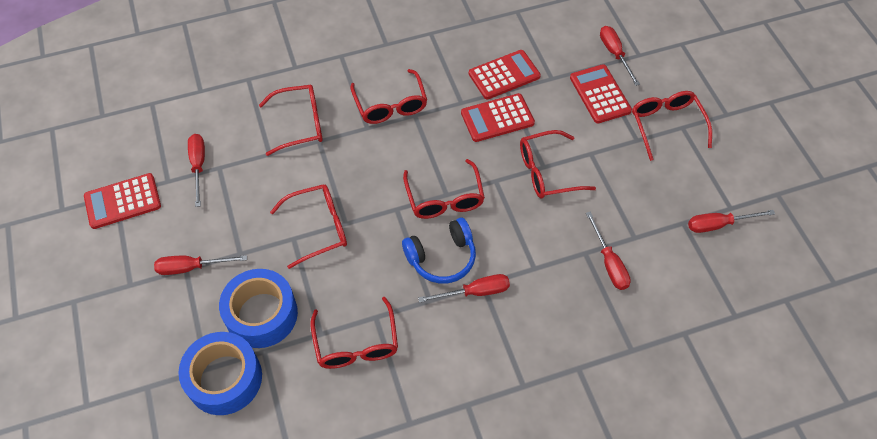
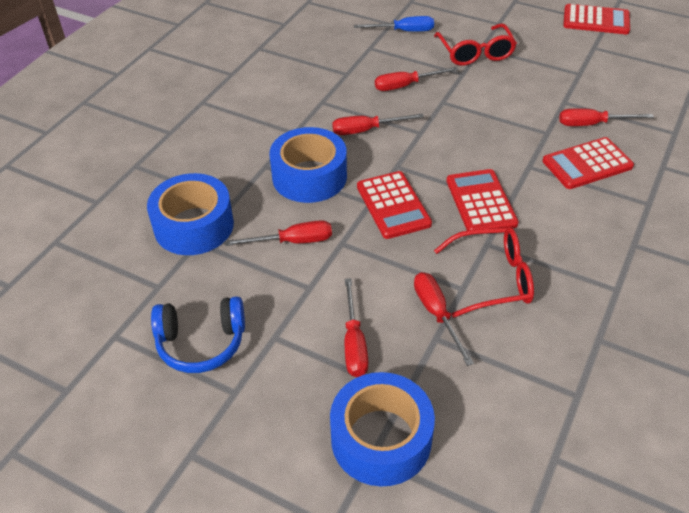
blue screwdriver: 0 -> 1
blue tape: 2 -> 3
red glasses: 7 -> 2

